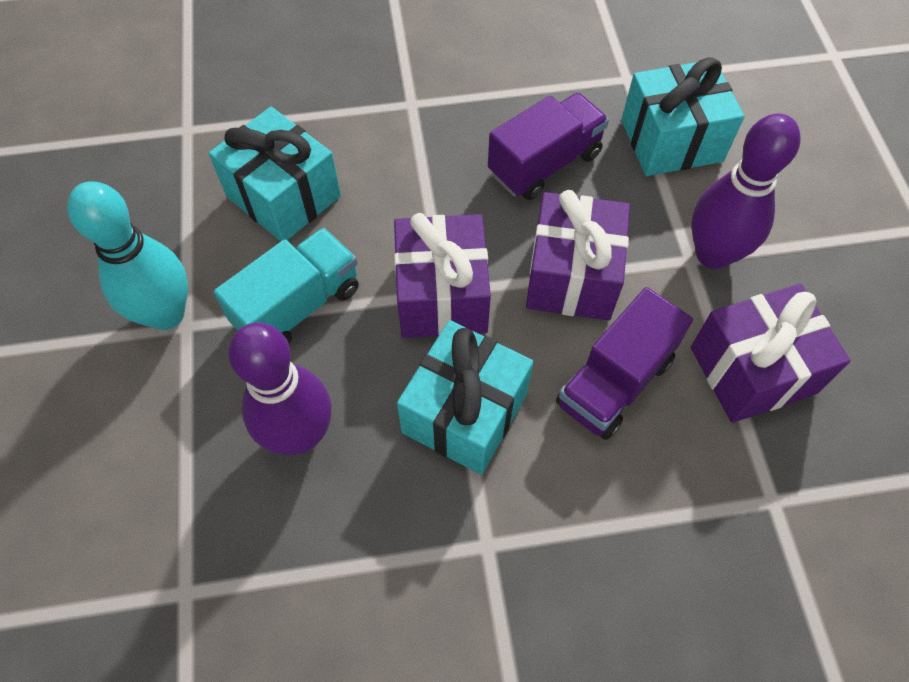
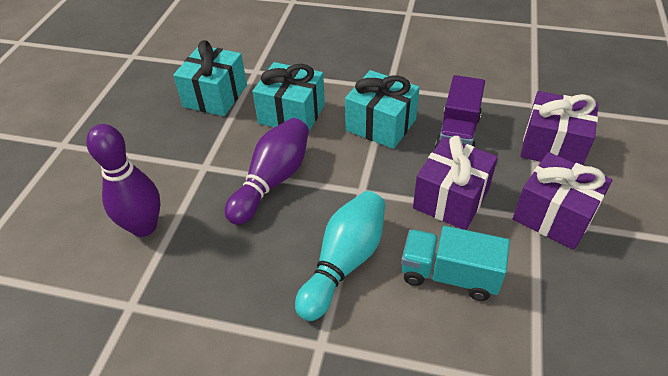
purple truck: 2 -> 1

